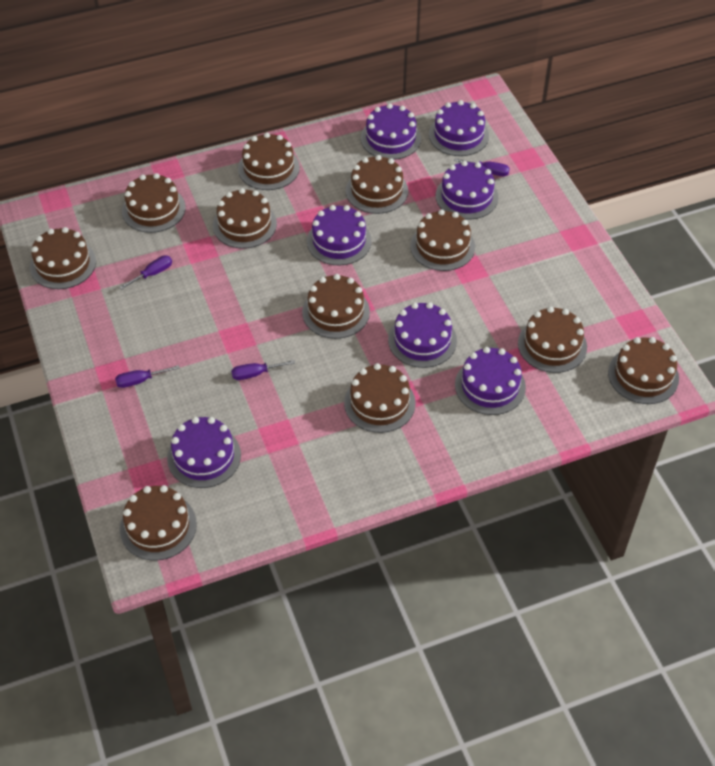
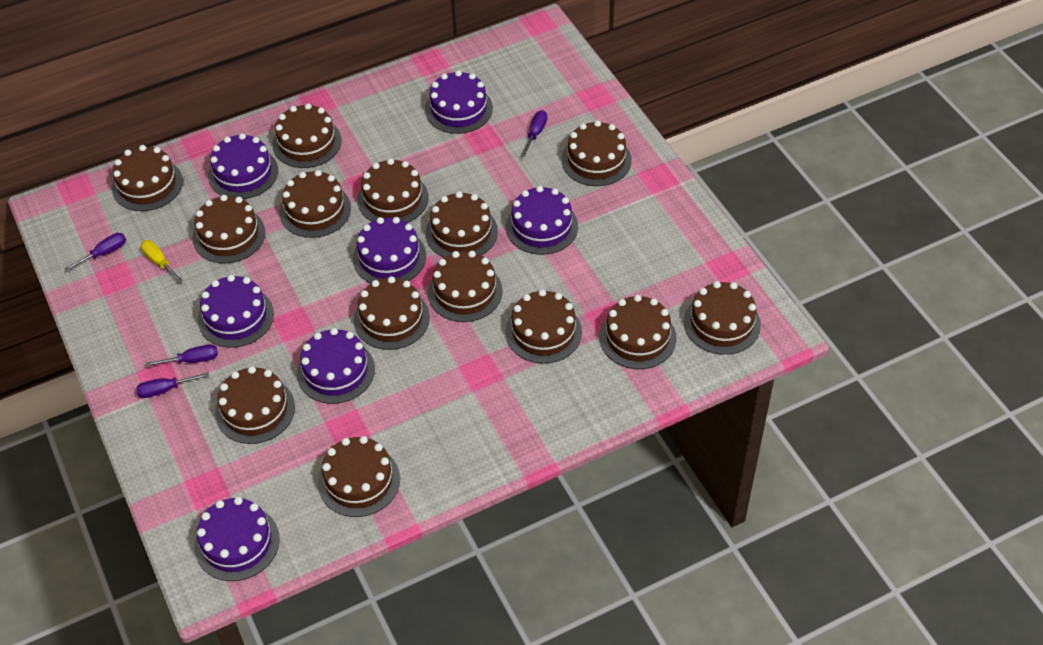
brown cake: 11 -> 14
yellow screwdriver: 0 -> 1

